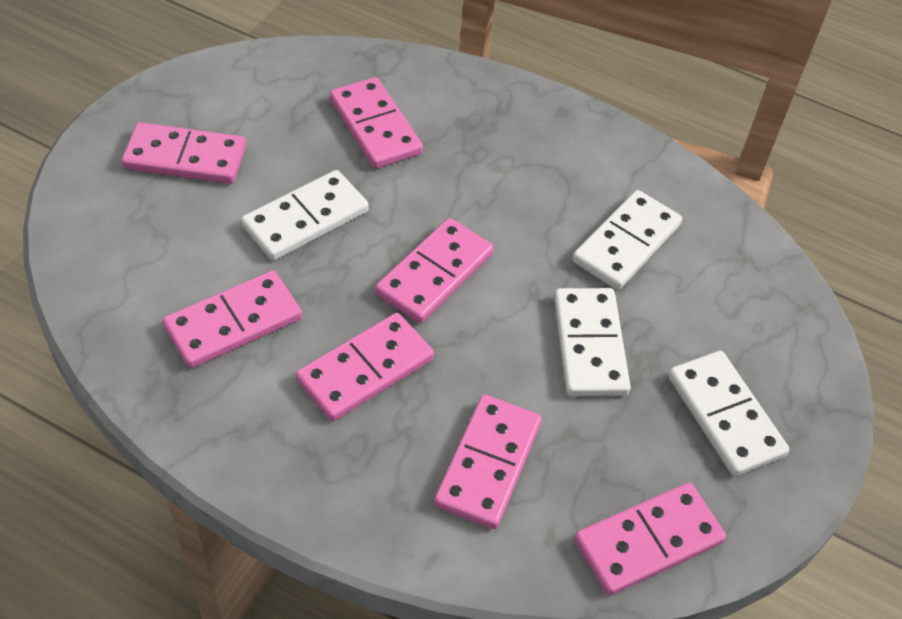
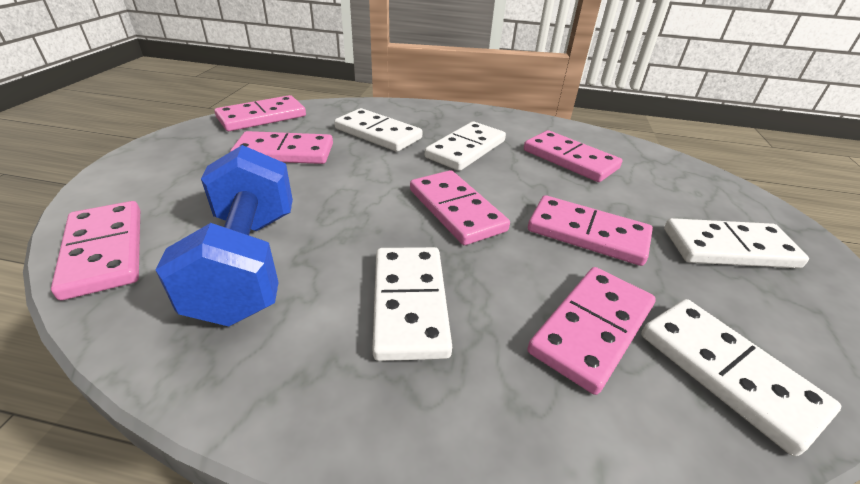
blue dumbbell: 0 -> 1
white domino: 4 -> 5

